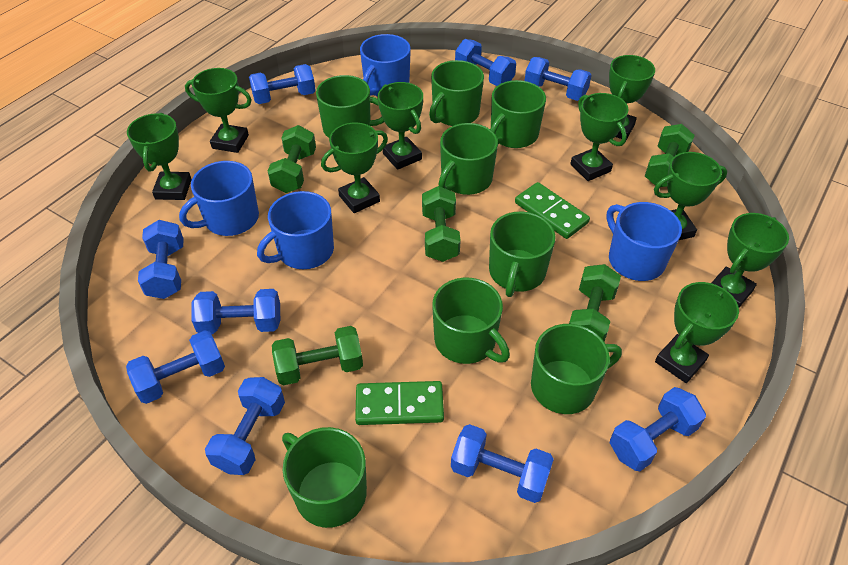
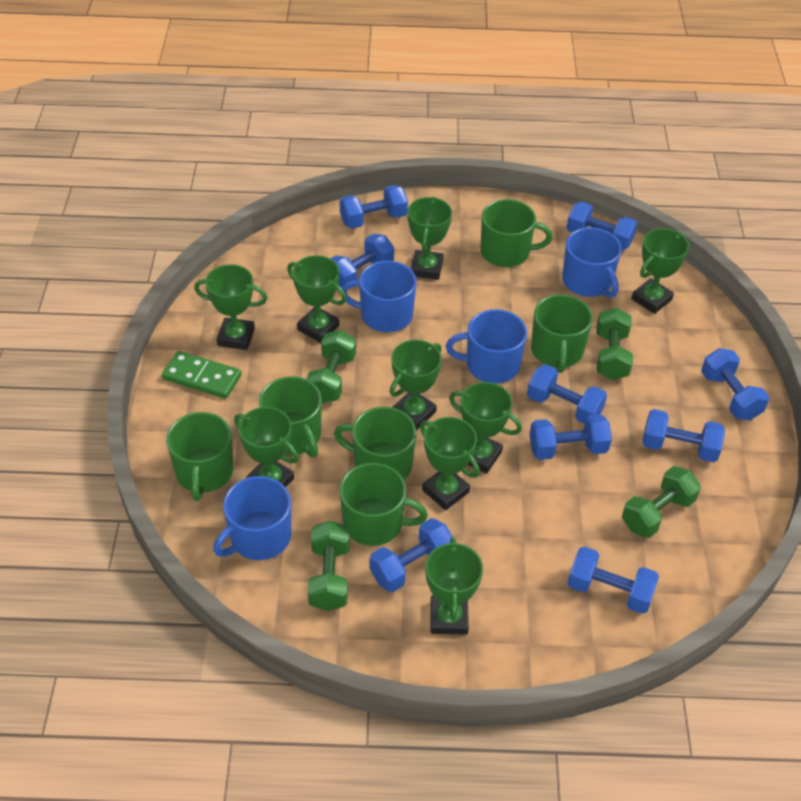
green domino: 2 -> 1
green dumbbell: 5 -> 4
green mug: 8 -> 6

